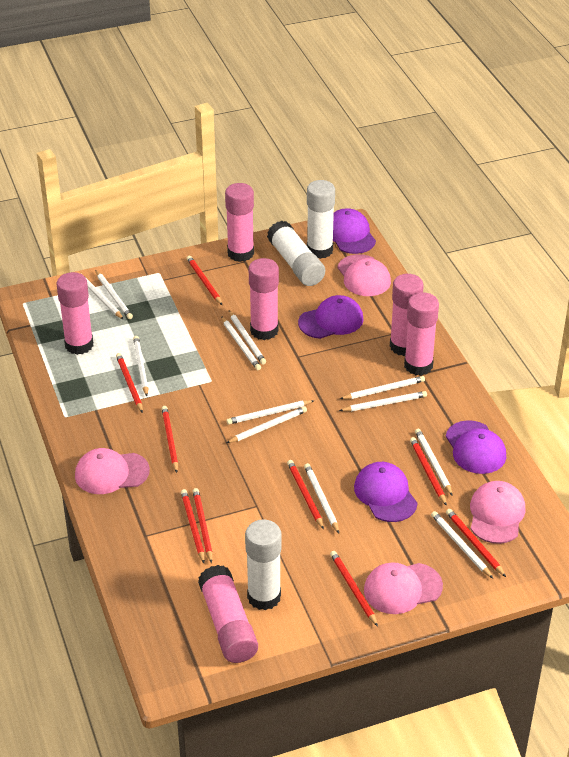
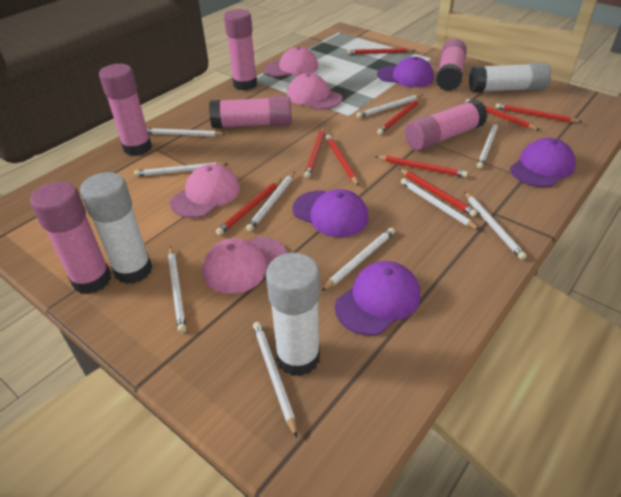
white pencil: 12 -> 10

